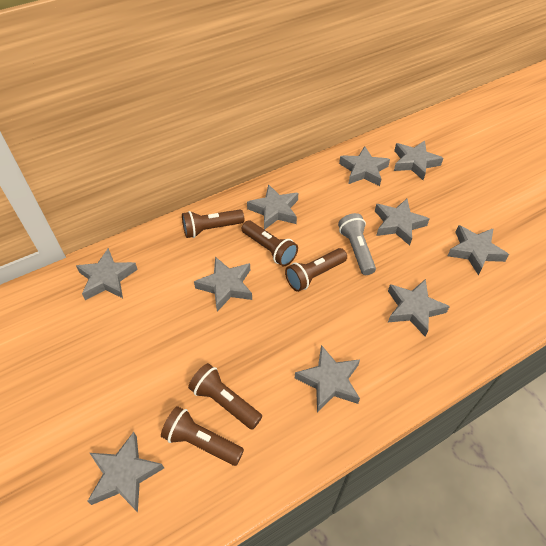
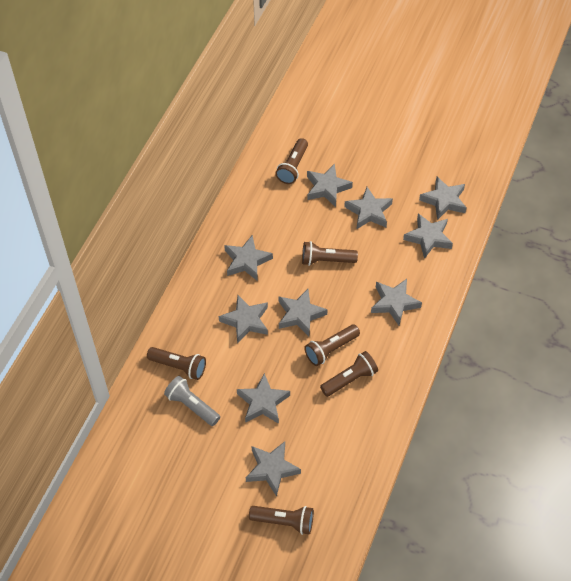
brown flashlight: 5 -> 6

